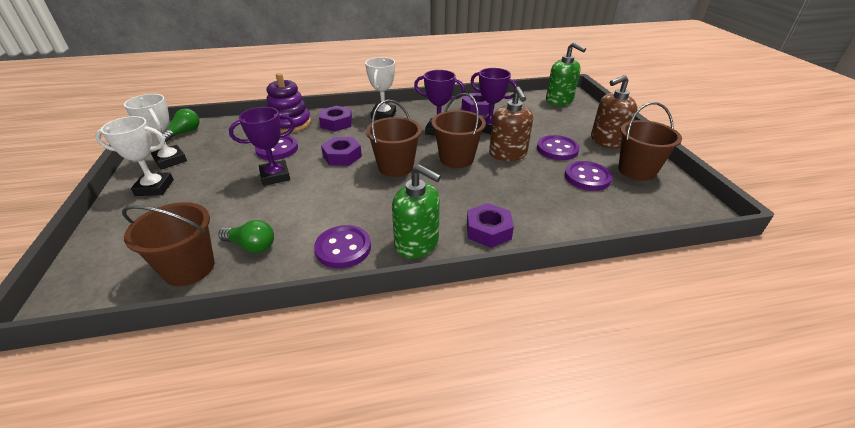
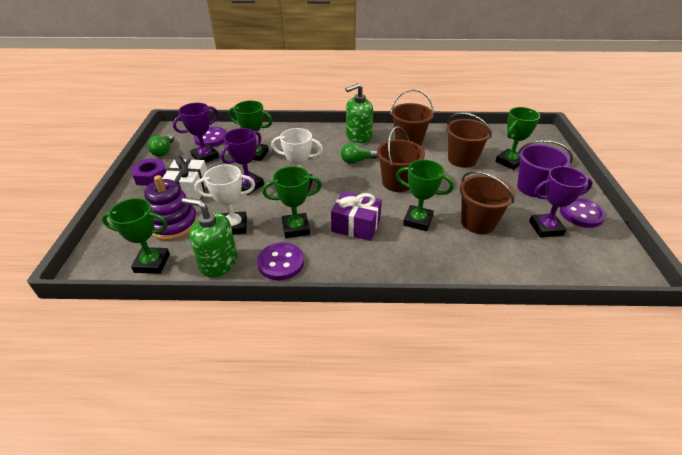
brown soap dispenser: 2 -> 0
green trophy: 0 -> 5
purple bucket: 0 -> 1
purple button: 4 -> 3
purple gift: 0 -> 1
purple nut: 4 -> 1
white gift: 0 -> 1
white trophy: 3 -> 2

